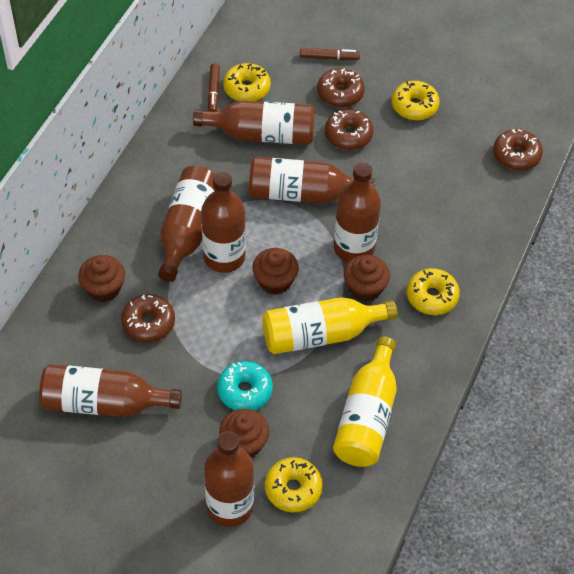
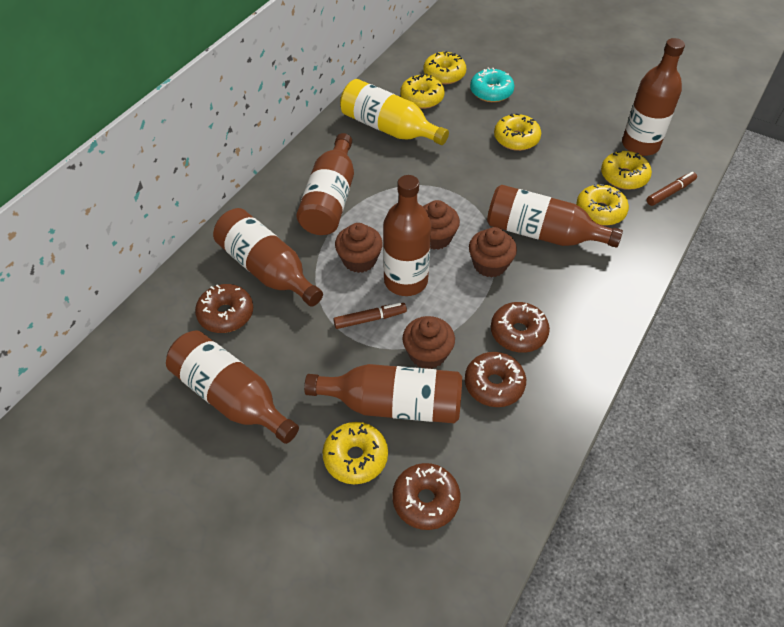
yellow bottle: 2 -> 1
yellow donut: 4 -> 6

